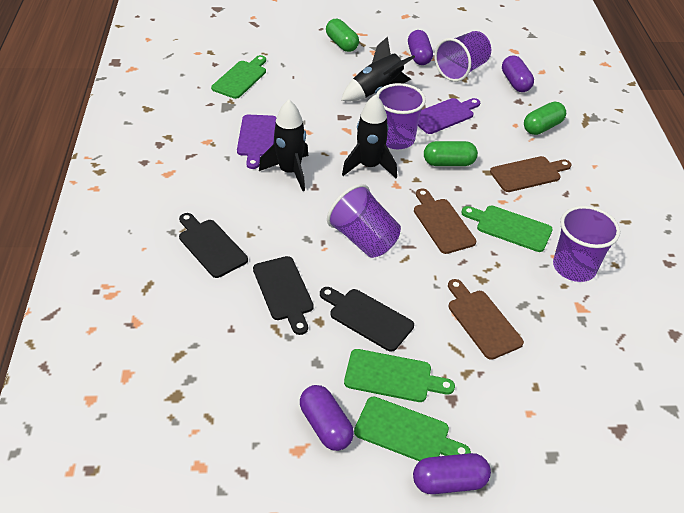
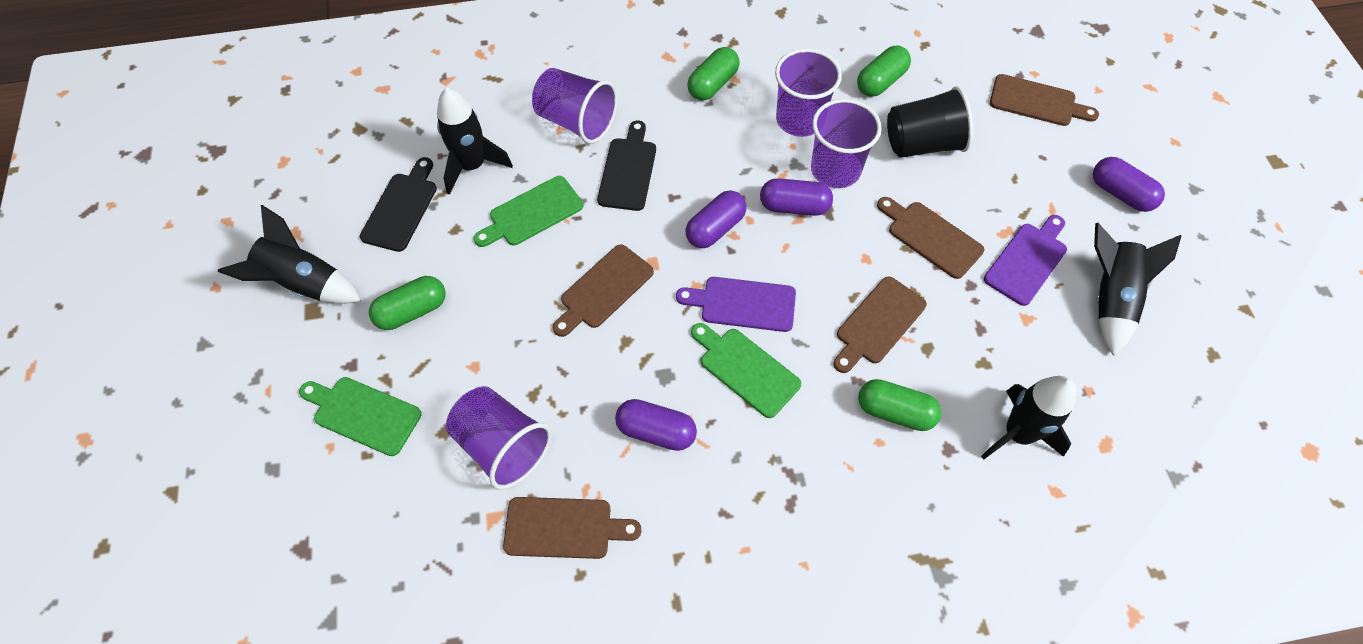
black cup: 0 -> 1
black cutting board: 3 -> 2
black rocket: 3 -> 4
brown cutting board: 3 -> 5
green capsule: 3 -> 4
green cutting board: 4 -> 3

